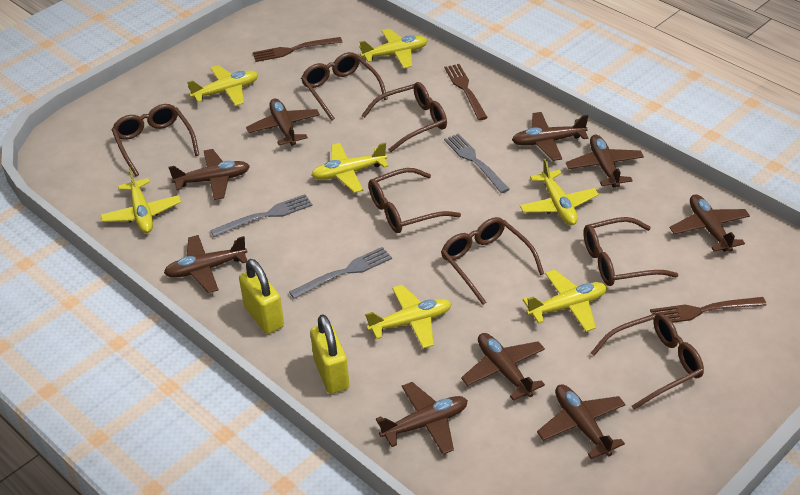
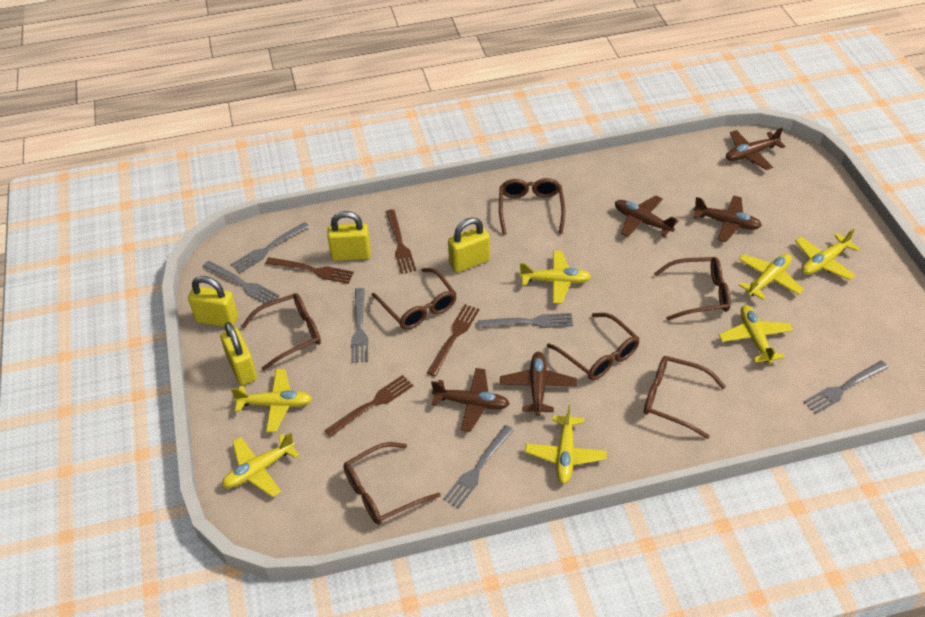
brown fork: 3 -> 4
brown plane: 9 -> 5
grey fork: 3 -> 6
yellow padlock: 2 -> 4

